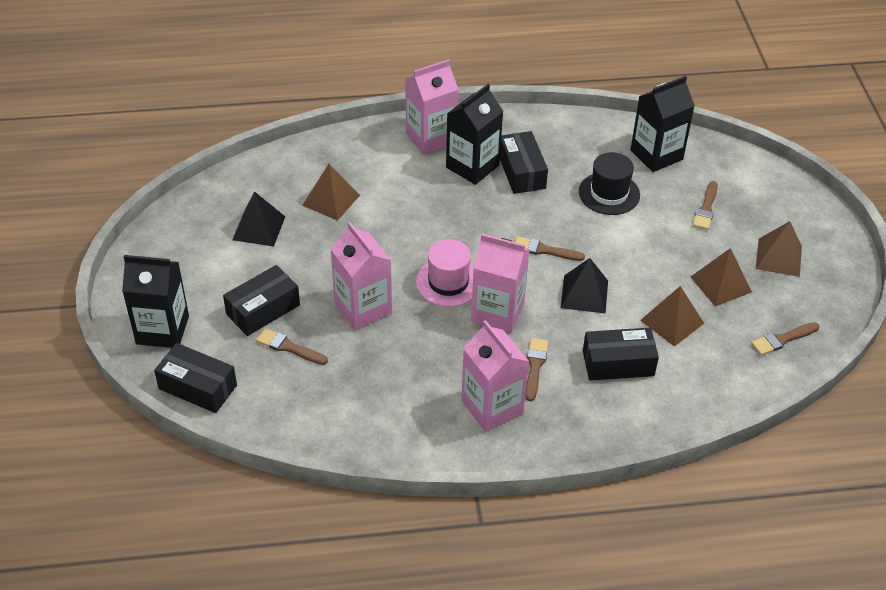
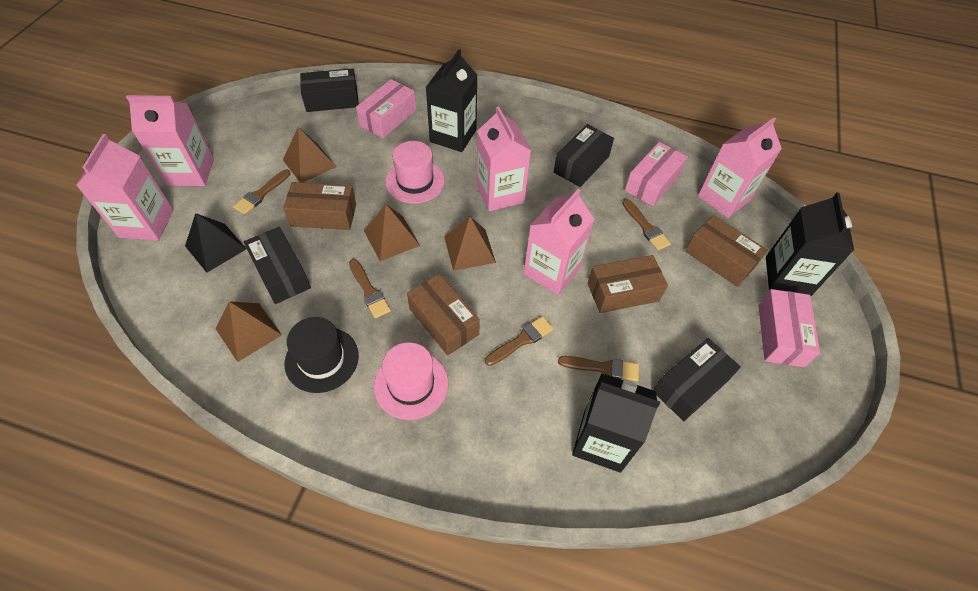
black pyramid: 2 -> 1
brown box: 0 -> 4
pink box: 0 -> 3
pink carton: 4 -> 5
pink hat: 1 -> 2

